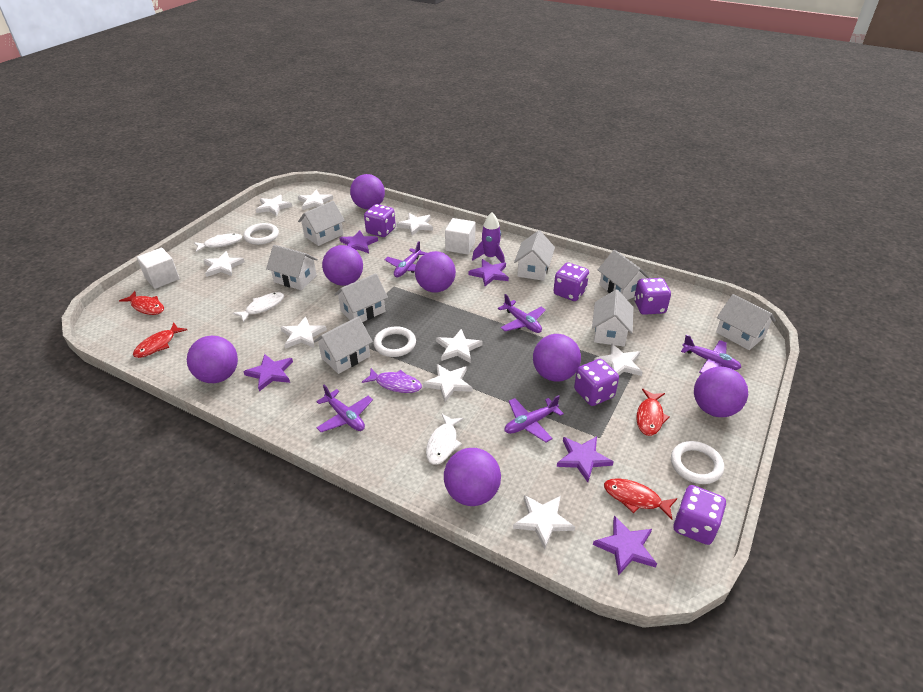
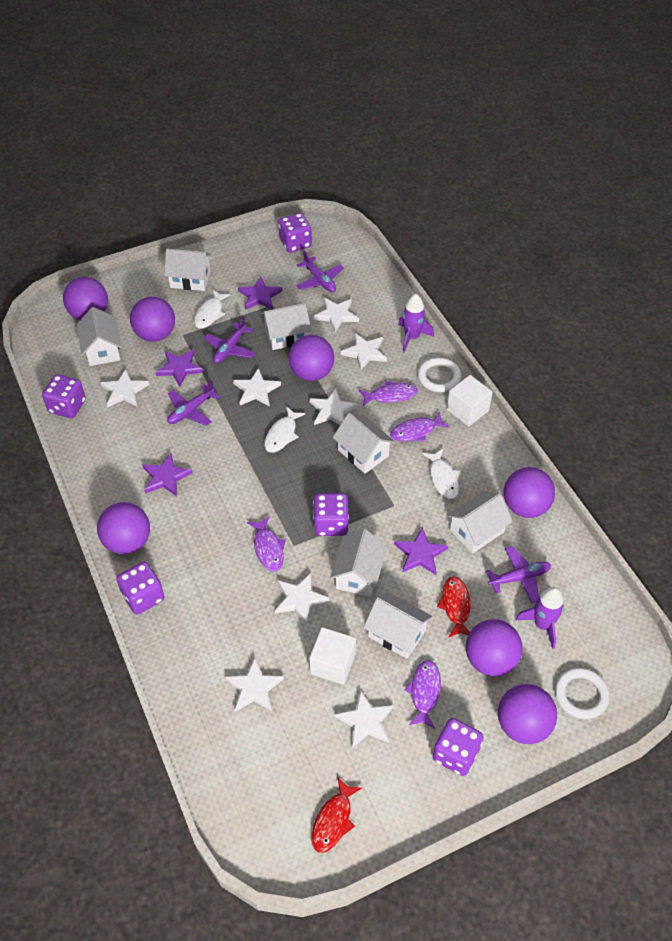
purple fish: 1 -> 4
purple plane: 5 -> 4
purple rocket: 1 -> 2
purple star: 5 -> 4
red fish: 4 -> 2
white house: 8 -> 7
white ring: 3 -> 2
white star: 9 -> 8

